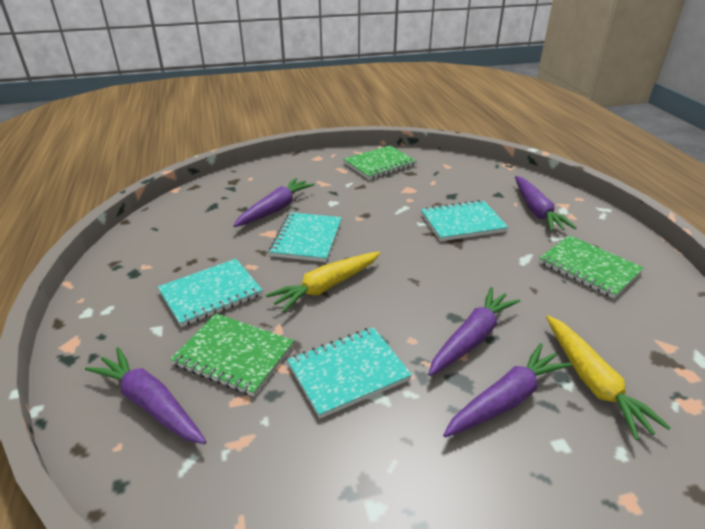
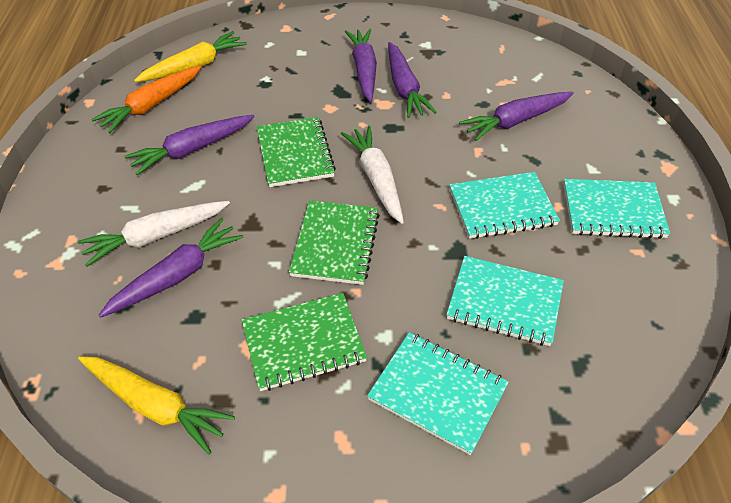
orange carrot: 0 -> 1
white carrot: 0 -> 2

